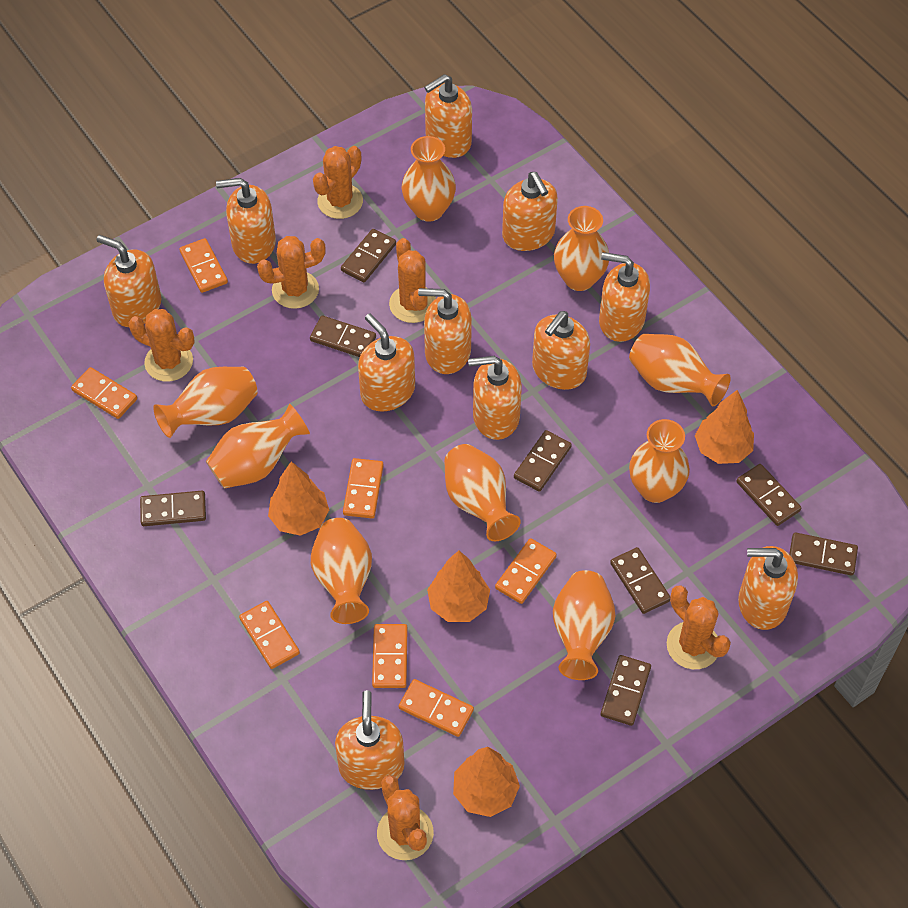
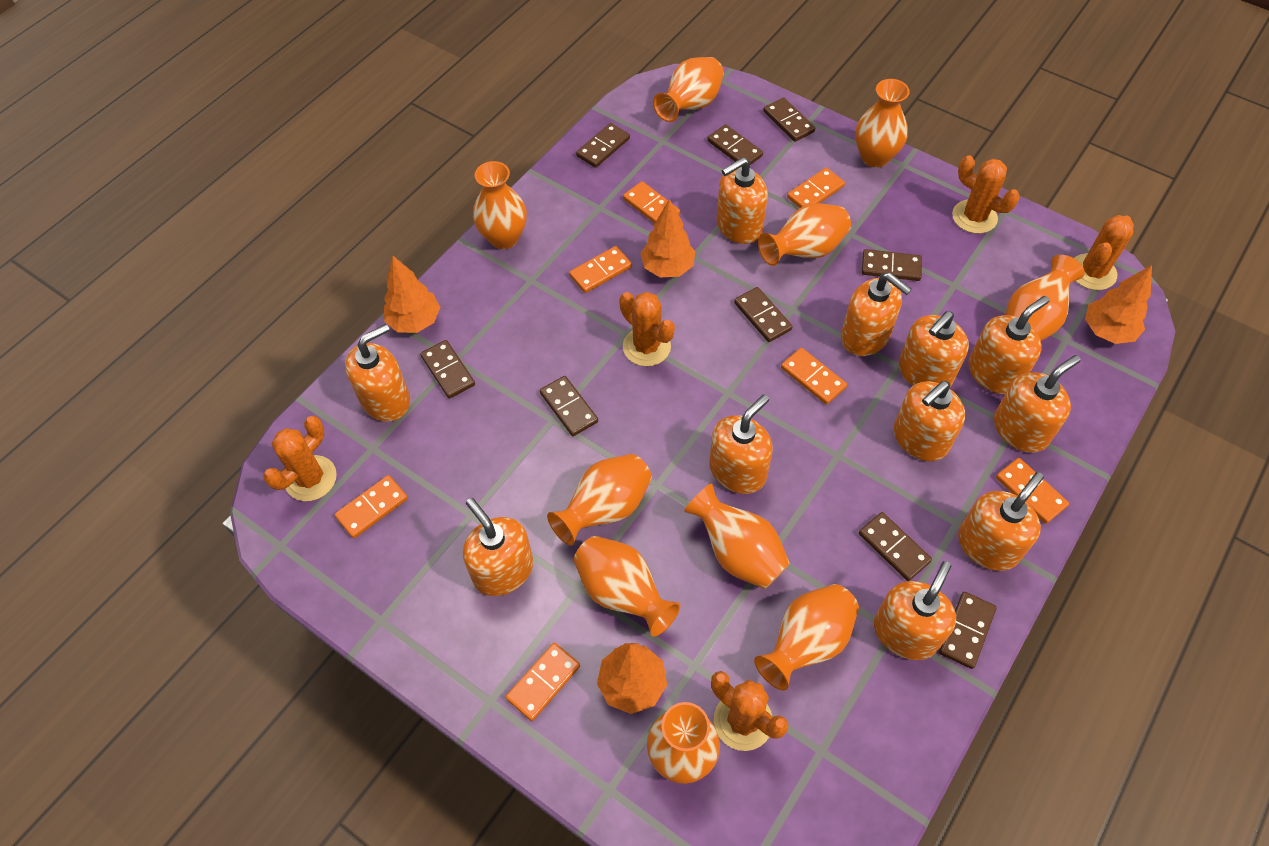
brown domino: 8 -> 9
orange cactus: 6 -> 5
orange vase: 9 -> 10

